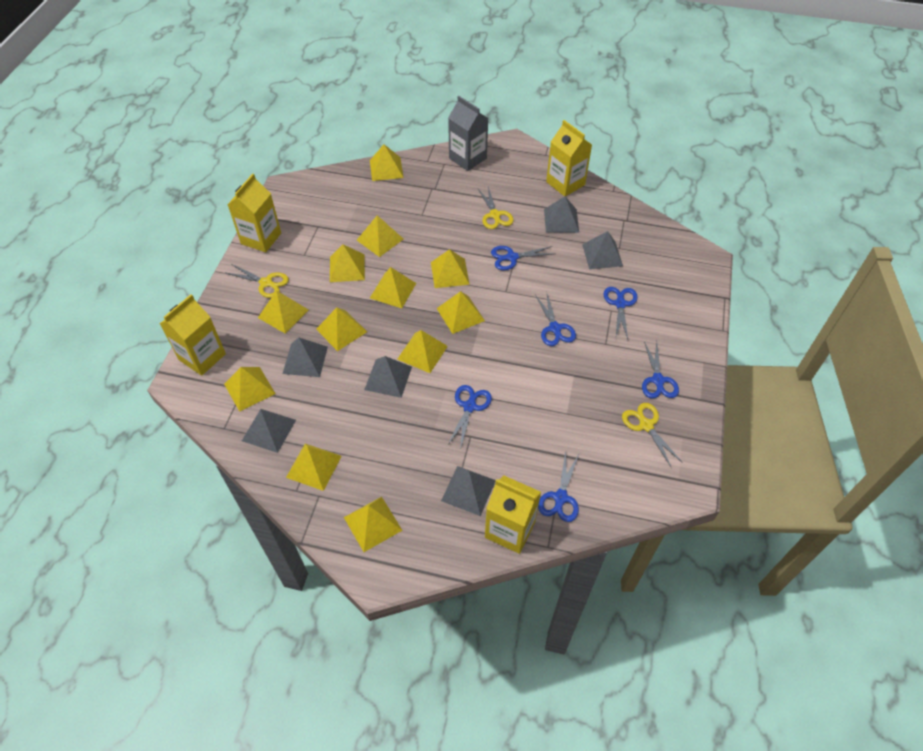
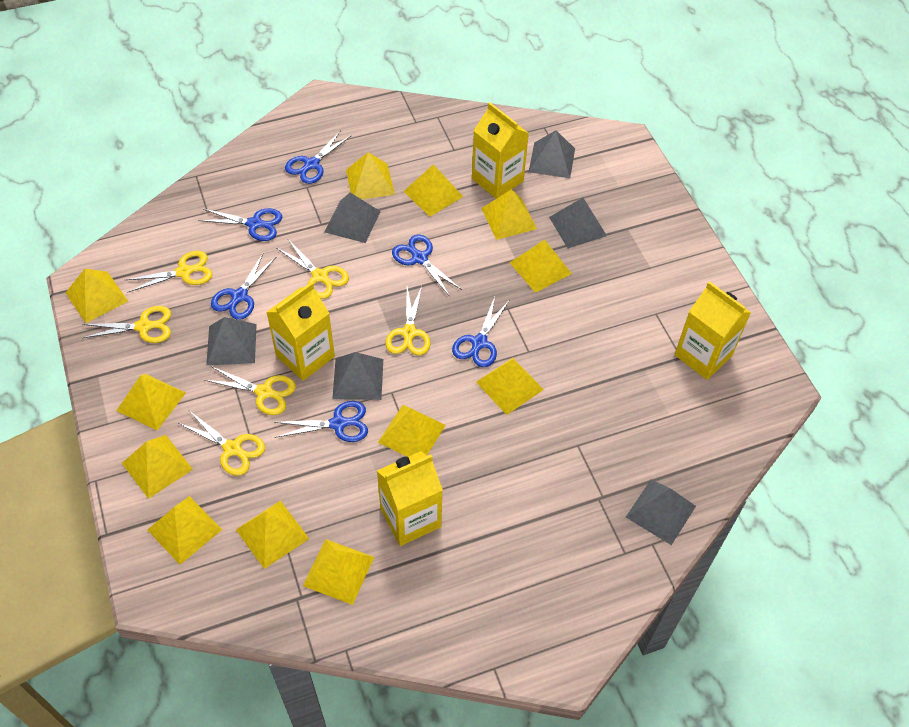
grey carton: 1 -> 0
yellow scissors: 3 -> 6

